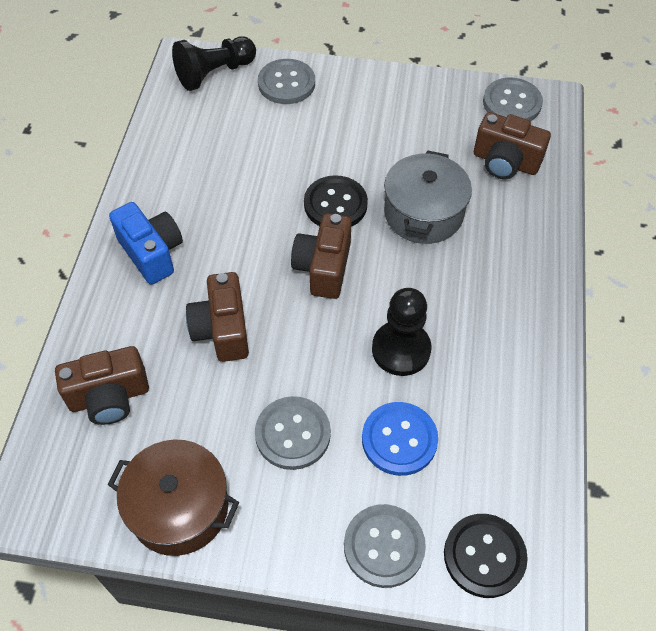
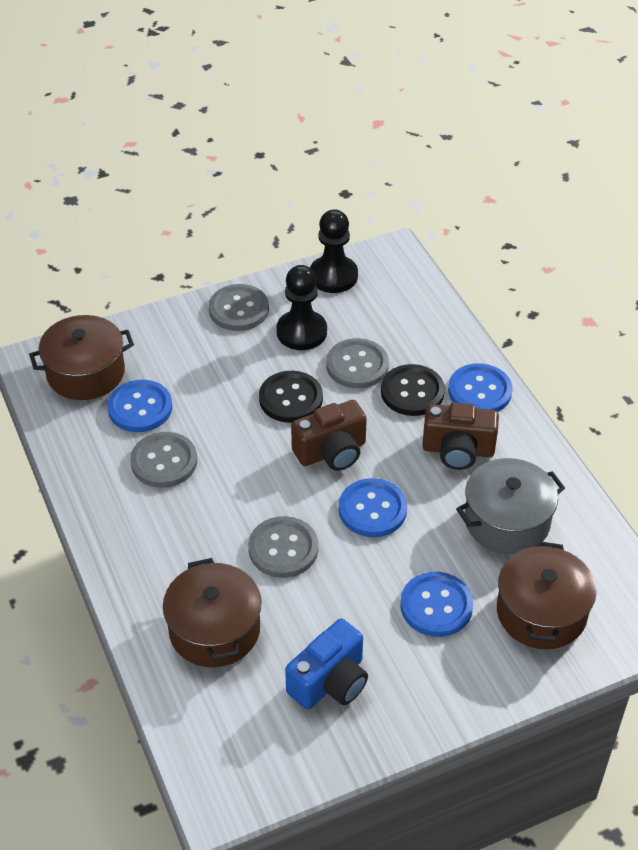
blue button: 1 -> 4
brown camera: 4 -> 2
brown pot: 1 -> 3

